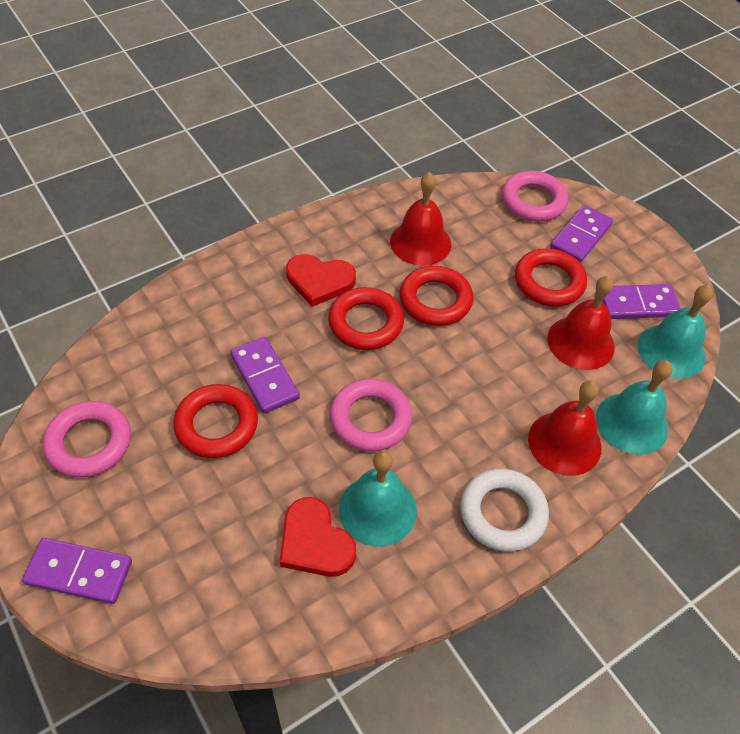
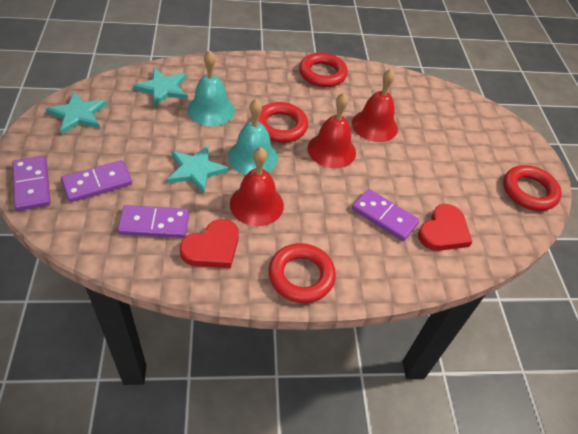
pink ring: 3 -> 0
turquoise bell: 3 -> 2
turquoise star: 0 -> 3
white ring: 1 -> 0

